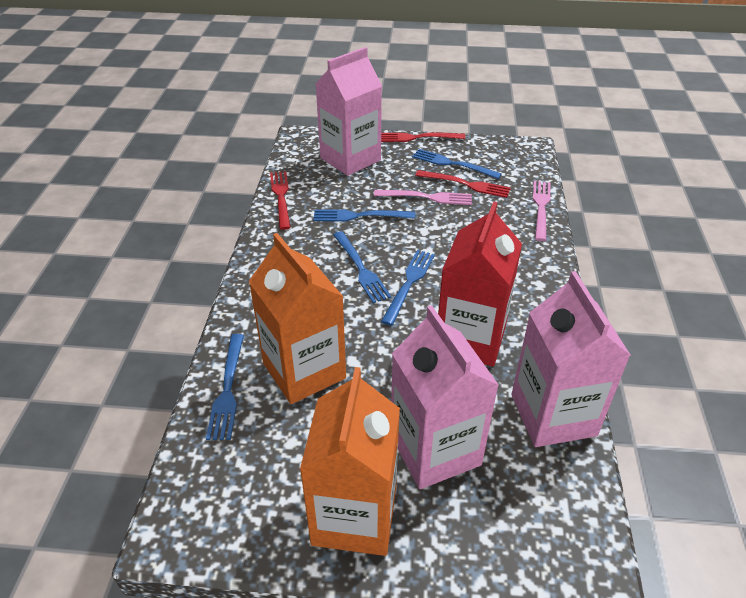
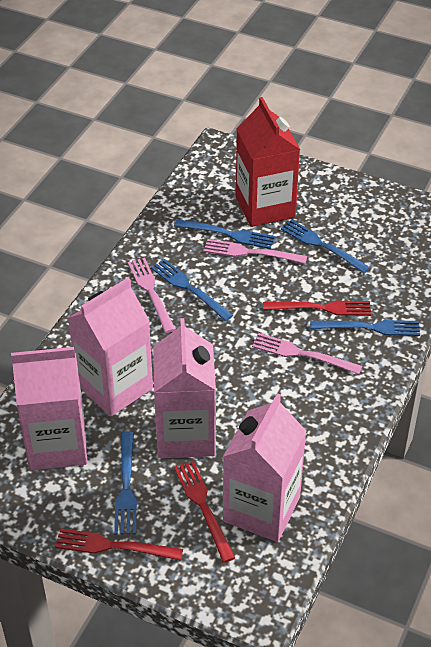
orange carton: 2 -> 0
pink carton: 3 -> 4
pink fork: 2 -> 3

